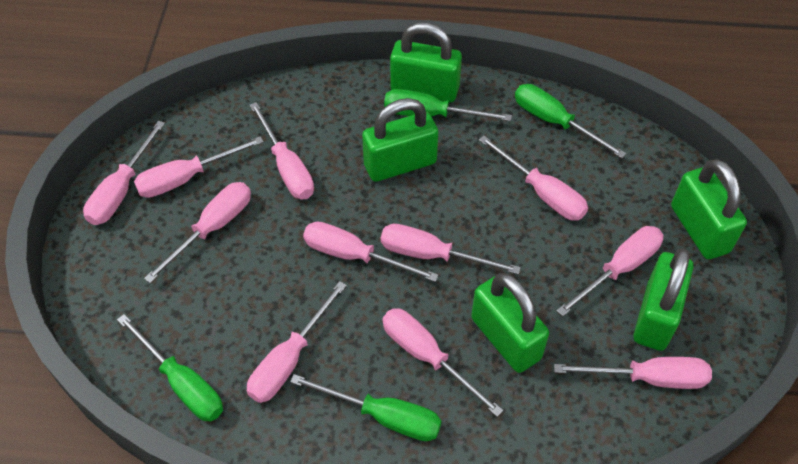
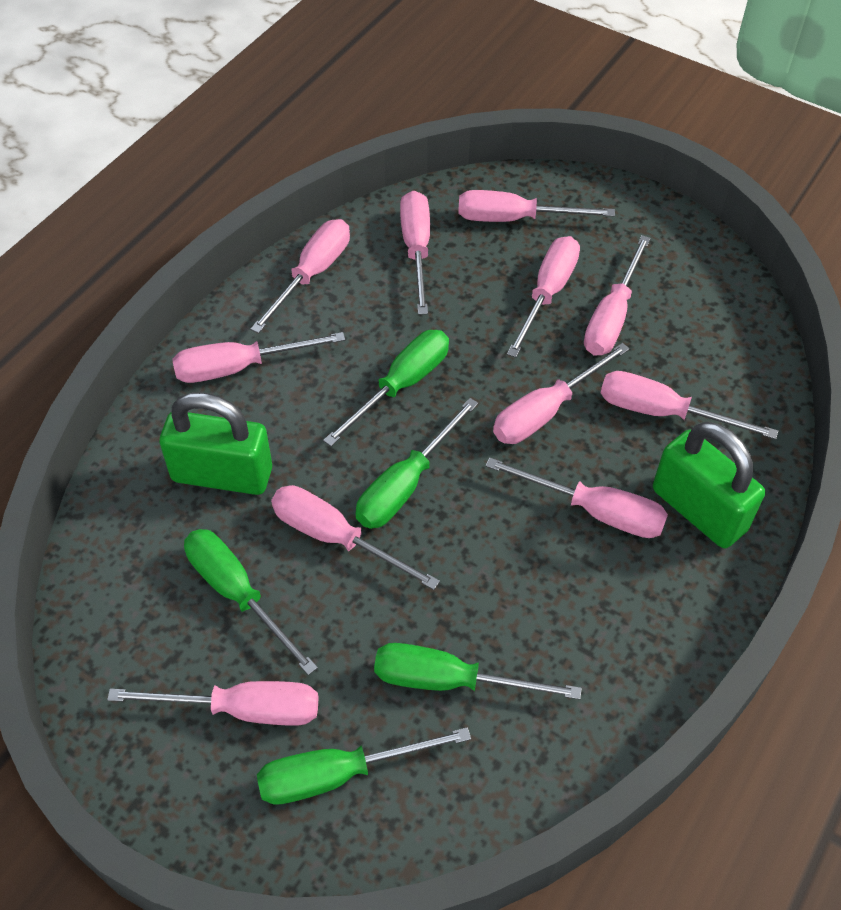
green padlock: 5 -> 2
green screwdriver: 4 -> 5

